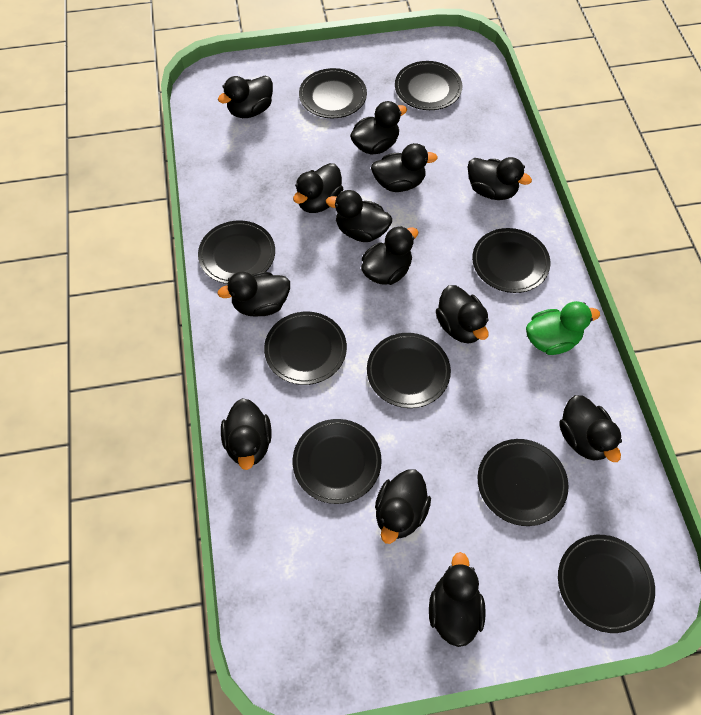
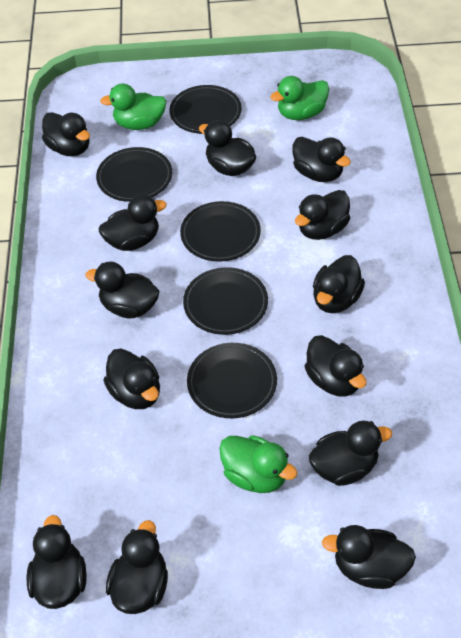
black plate: 9 -> 5
green duck: 1 -> 3

